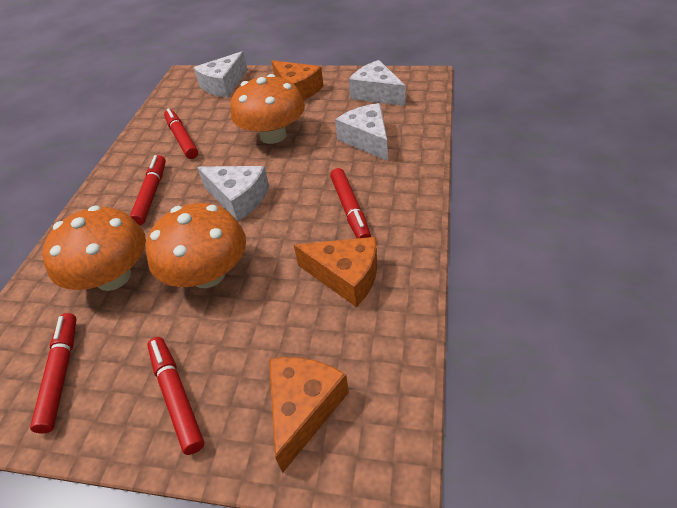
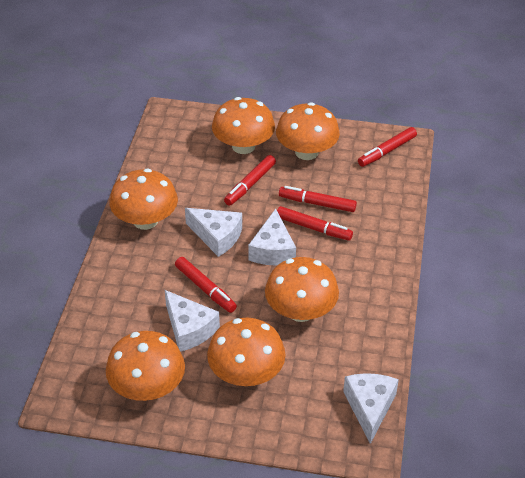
orange cheese: 3 -> 0
orange mushroom: 3 -> 6

